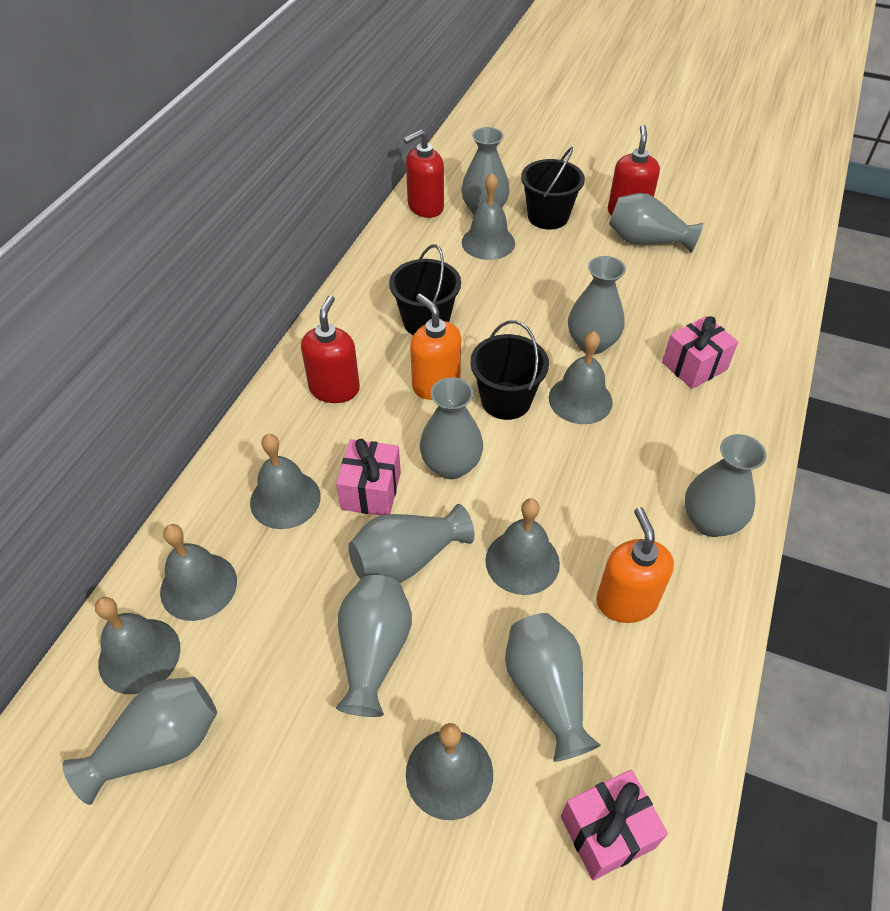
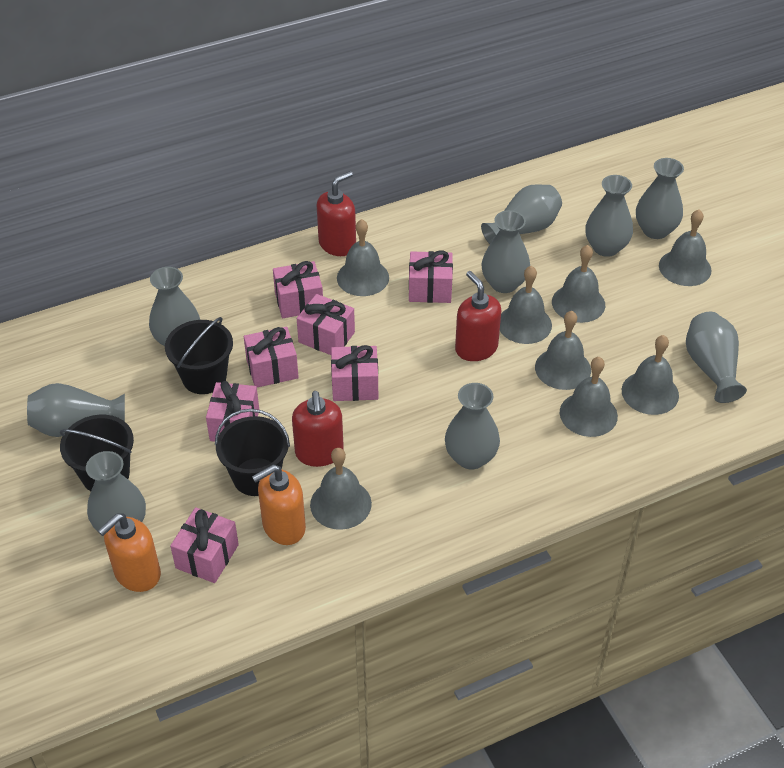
grey bell: 7 -> 8
pink gift: 3 -> 7

